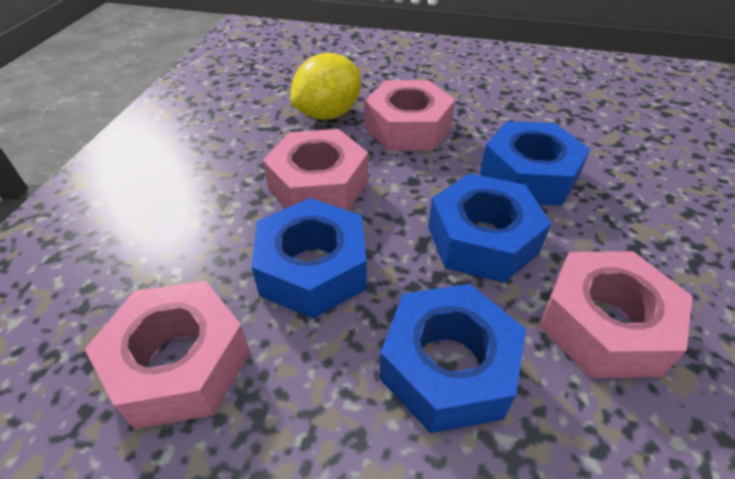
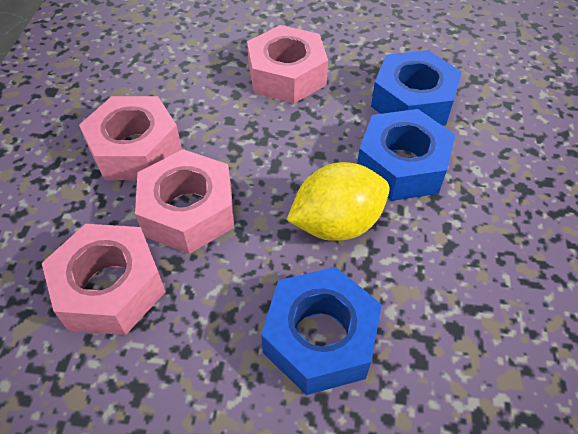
blue nut: 4 -> 3

